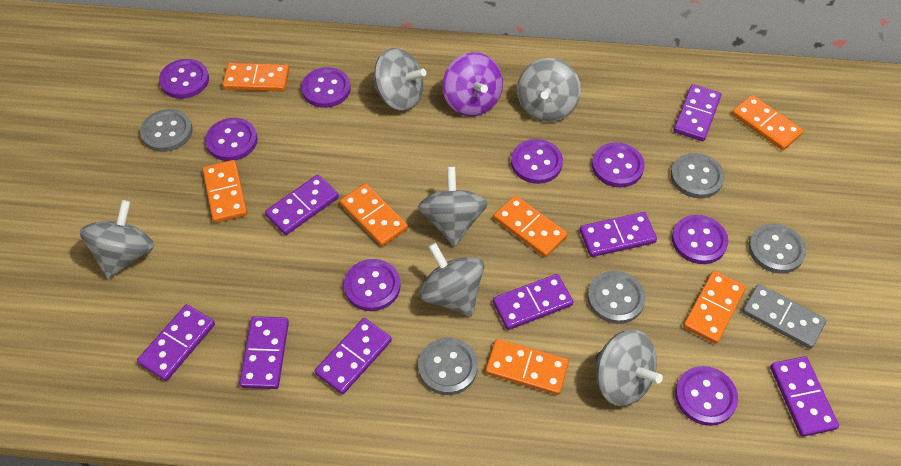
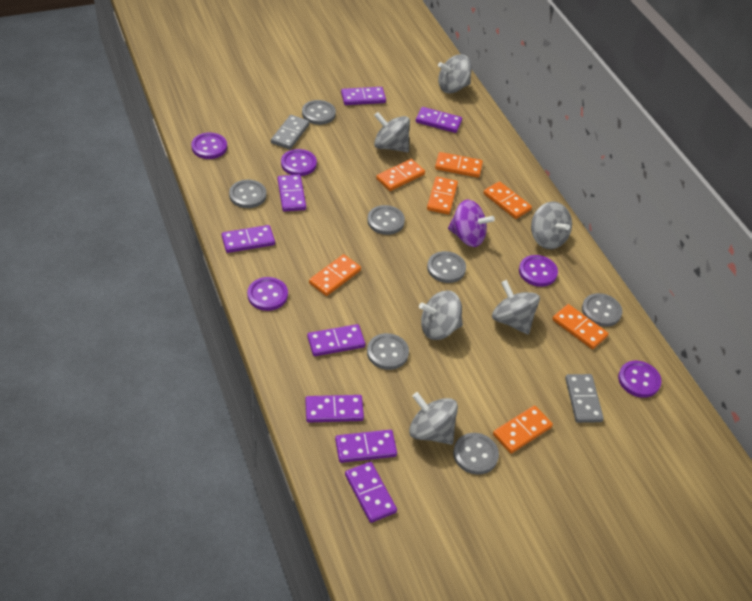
grey button: 5 -> 7
grey domino: 1 -> 2
purple button: 8 -> 5

